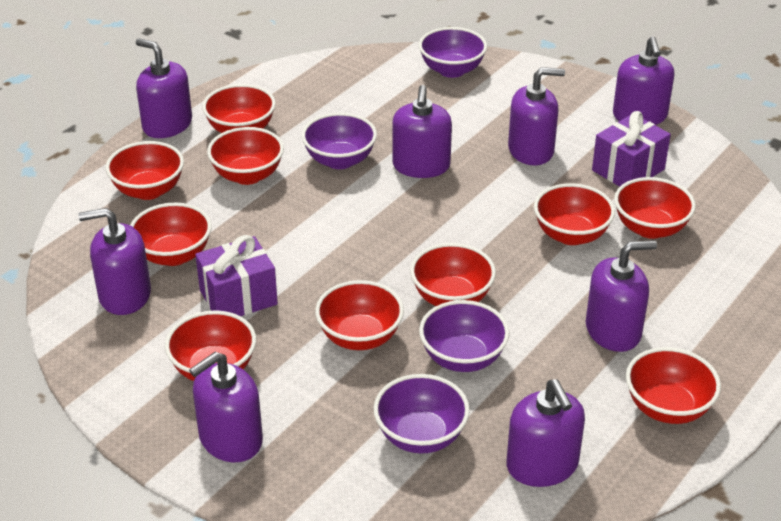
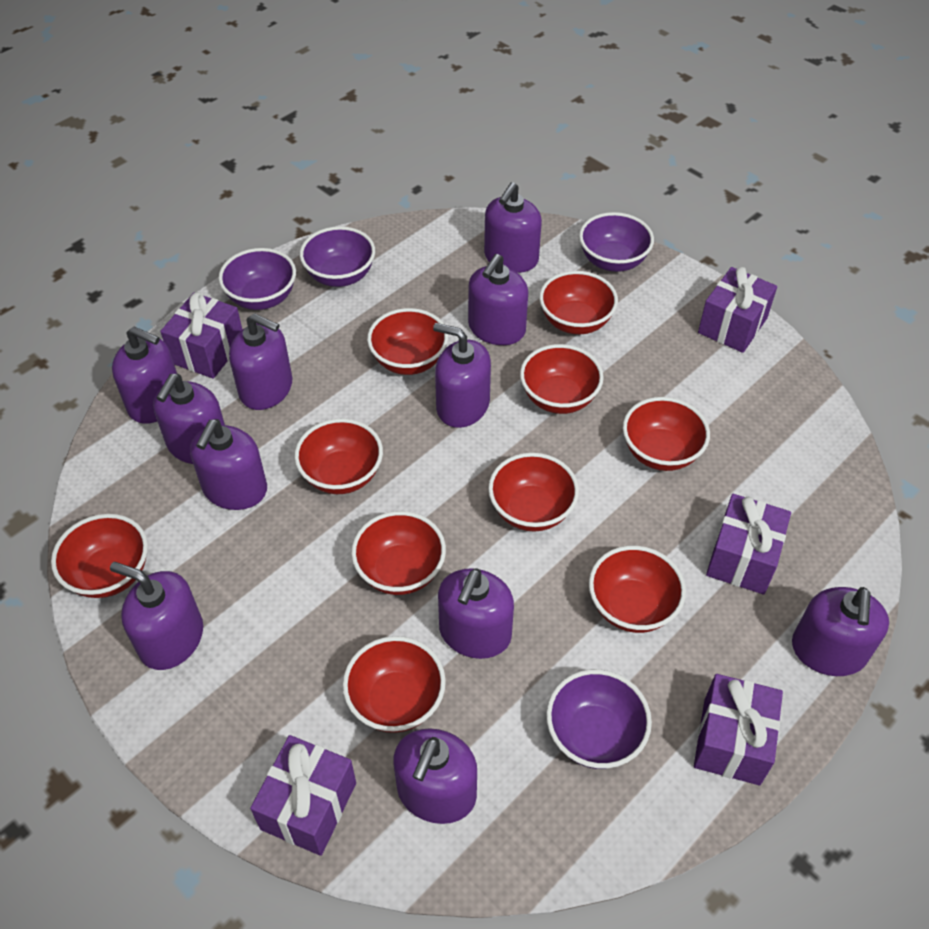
purple gift: 2 -> 5
purple soap dispenser: 8 -> 11

